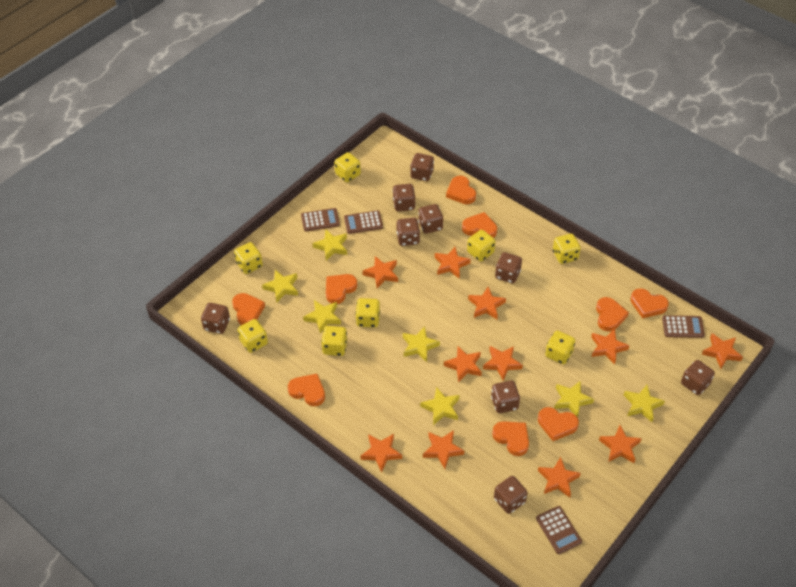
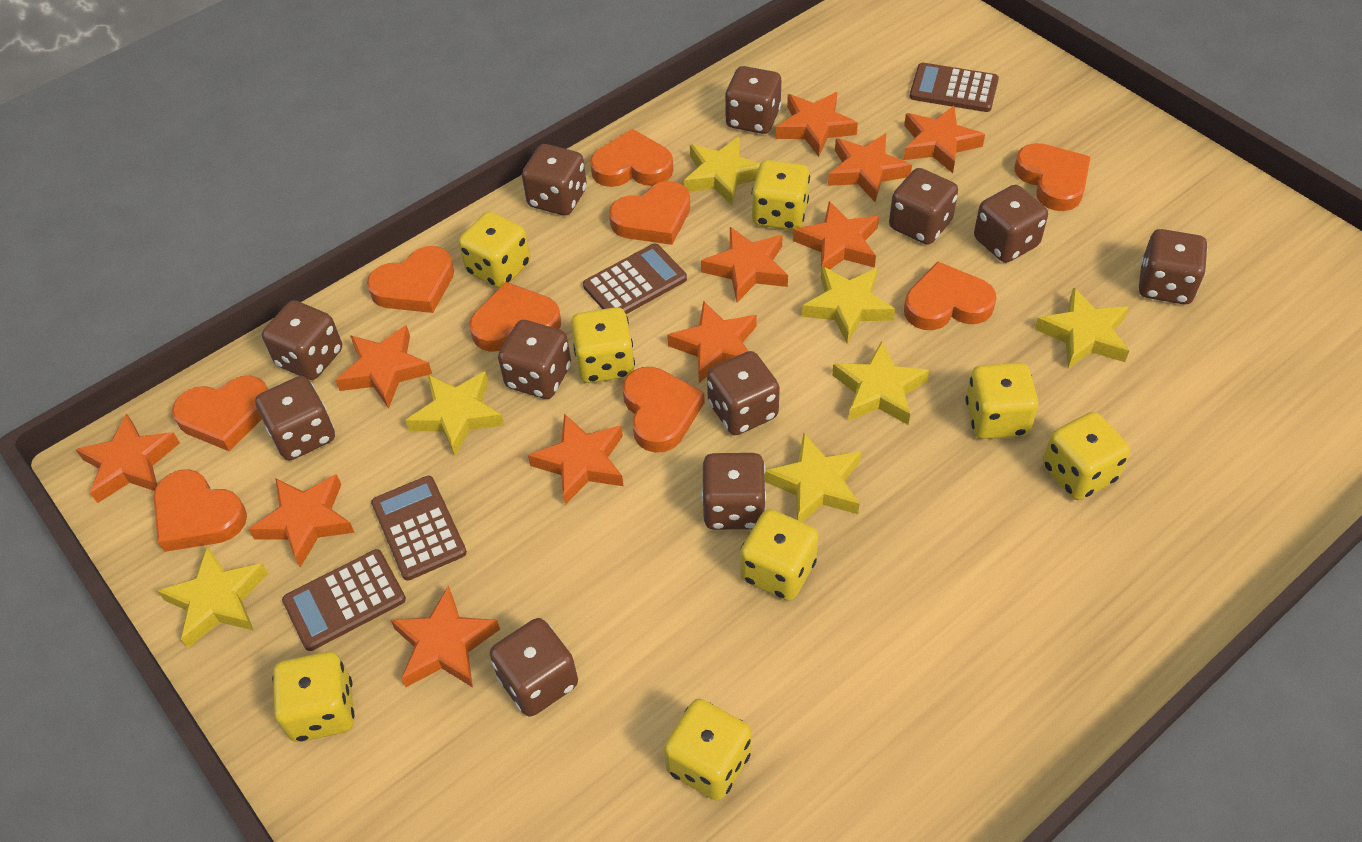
brown dice: 9 -> 11

